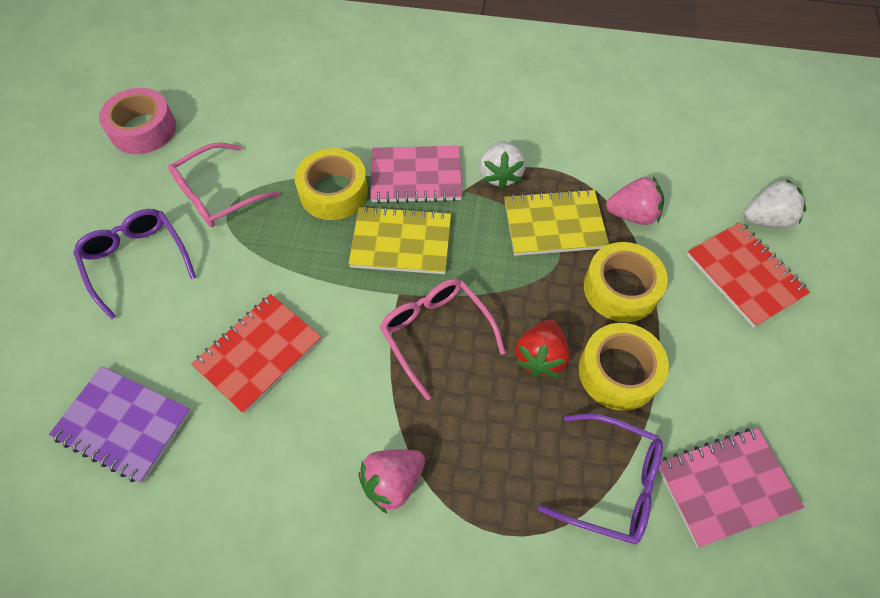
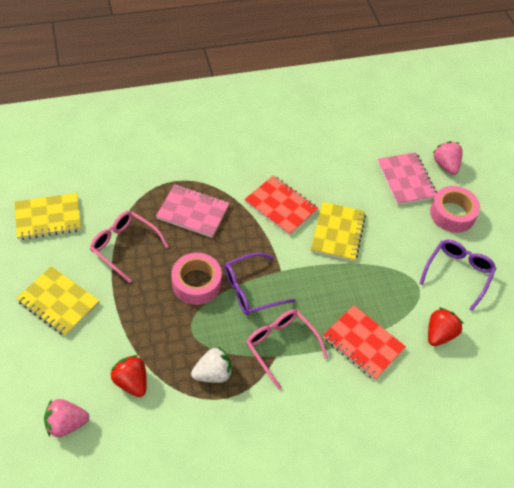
pink tape: 1 -> 2
purple notebook: 1 -> 0
red strawberry: 1 -> 2
white strawberry: 2 -> 1
yellow notebook: 2 -> 3
yellow tape: 3 -> 0

